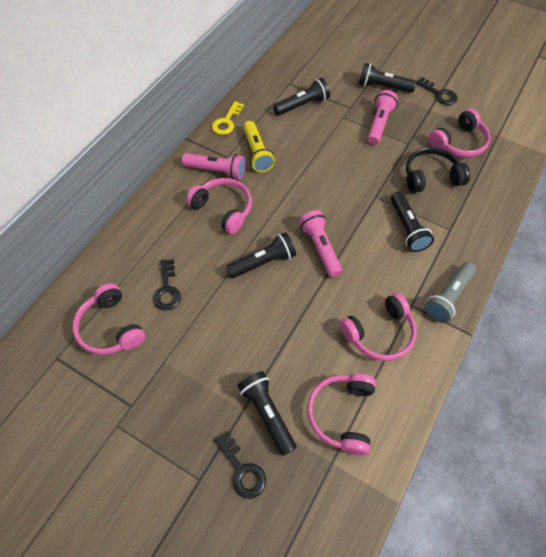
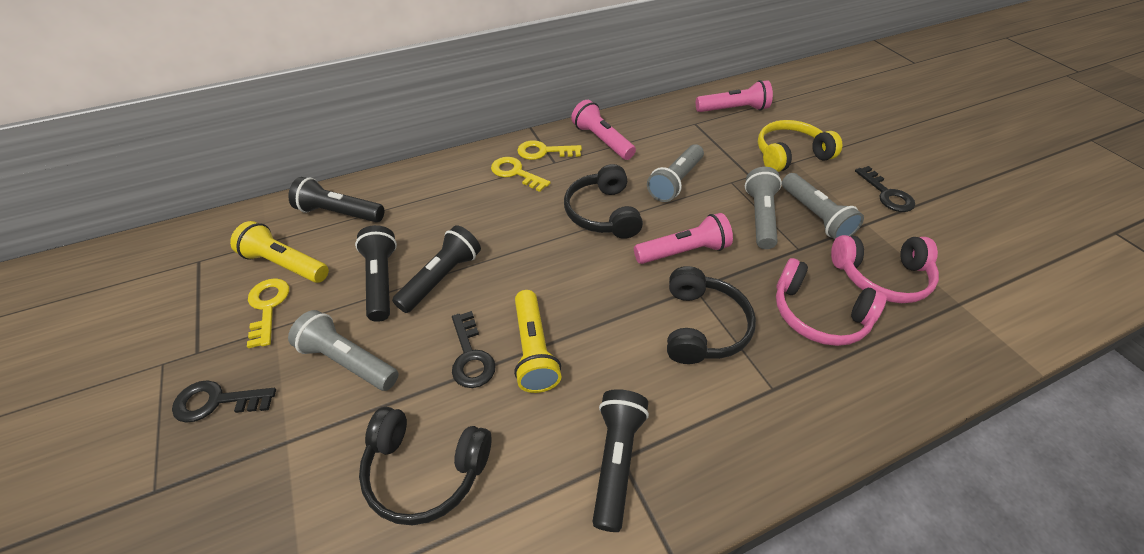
black flashlight: 5 -> 4
black headphones: 1 -> 3
grey flashlight: 1 -> 4
pink headphones: 5 -> 2
yellow flashlight: 1 -> 2
yellow headphones: 0 -> 1
yellow key: 1 -> 3

